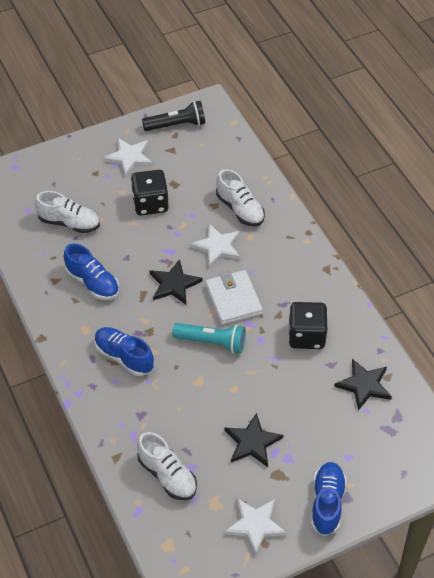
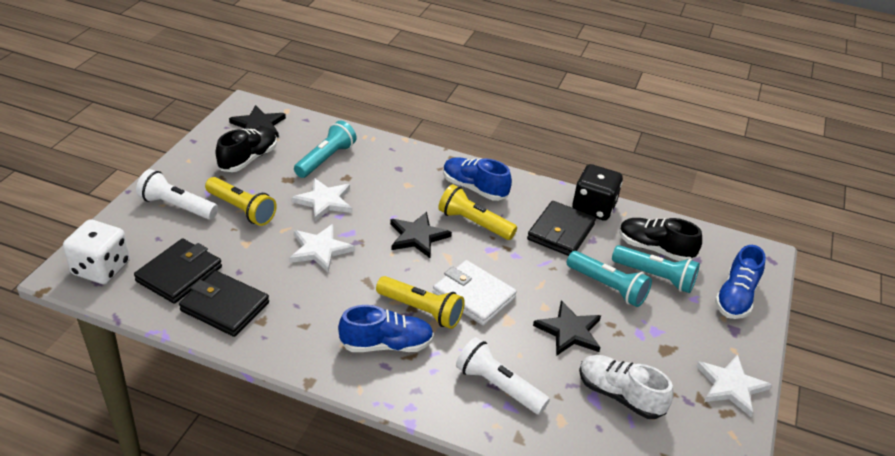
black dice: 2 -> 1
black flashlight: 1 -> 0
black shoe: 0 -> 2
black wallet: 0 -> 3
turquoise flashlight: 1 -> 3
white dice: 0 -> 1
white flashlight: 0 -> 2
white shoe: 3 -> 1
yellow flashlight: 0 -> 3

